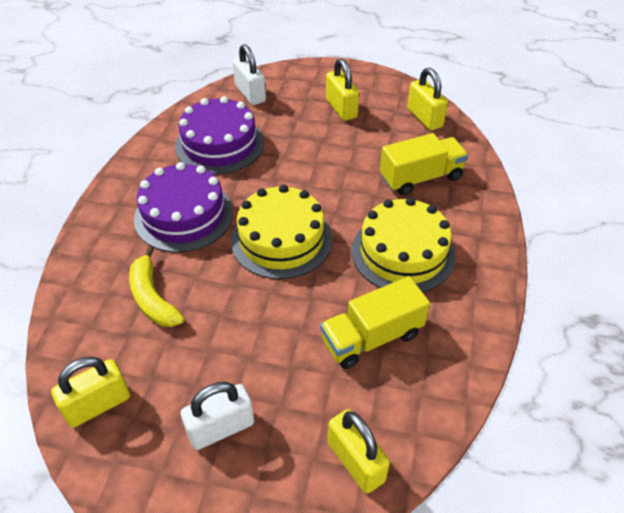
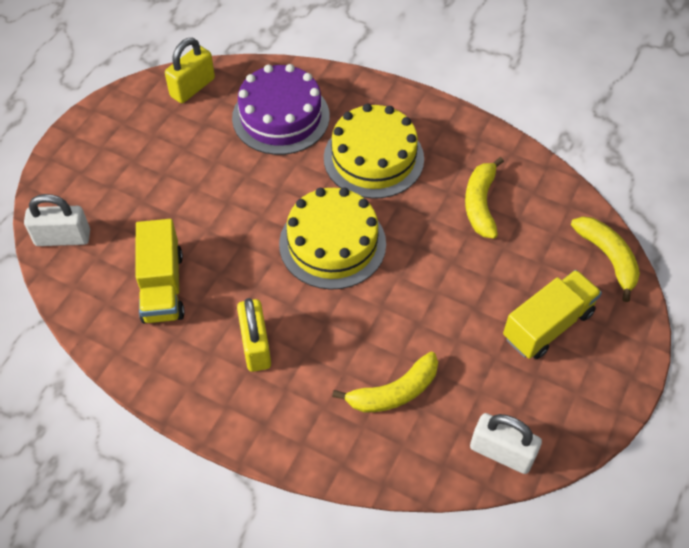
purple cake: 2 -> 1
yellow banana: 1 -> 3
yellow padlock: 4 -> 2

